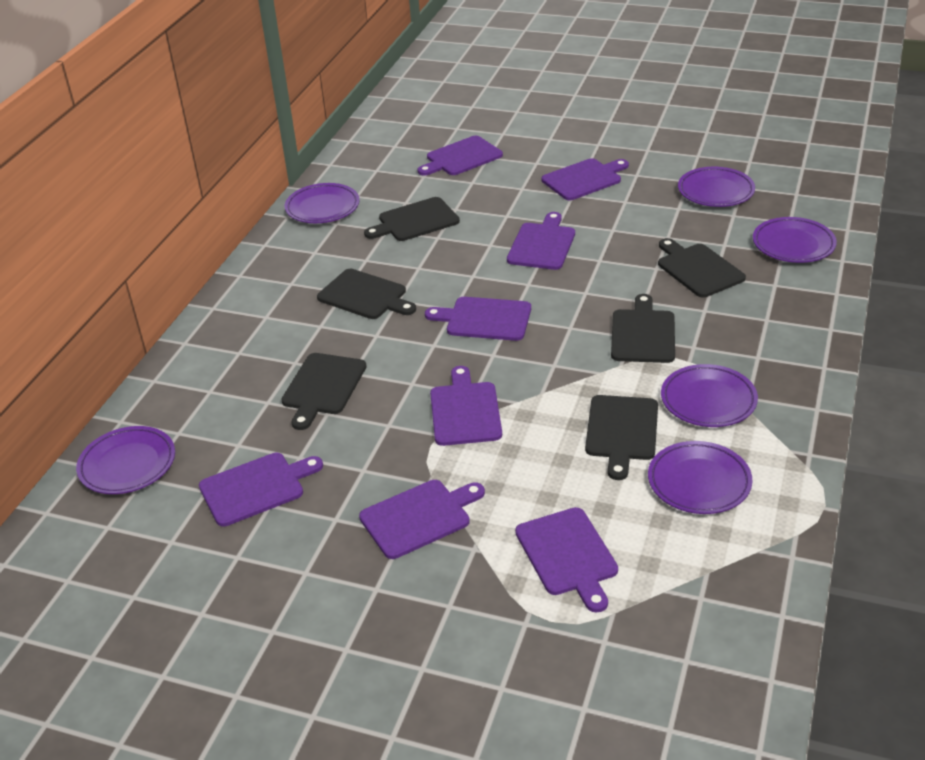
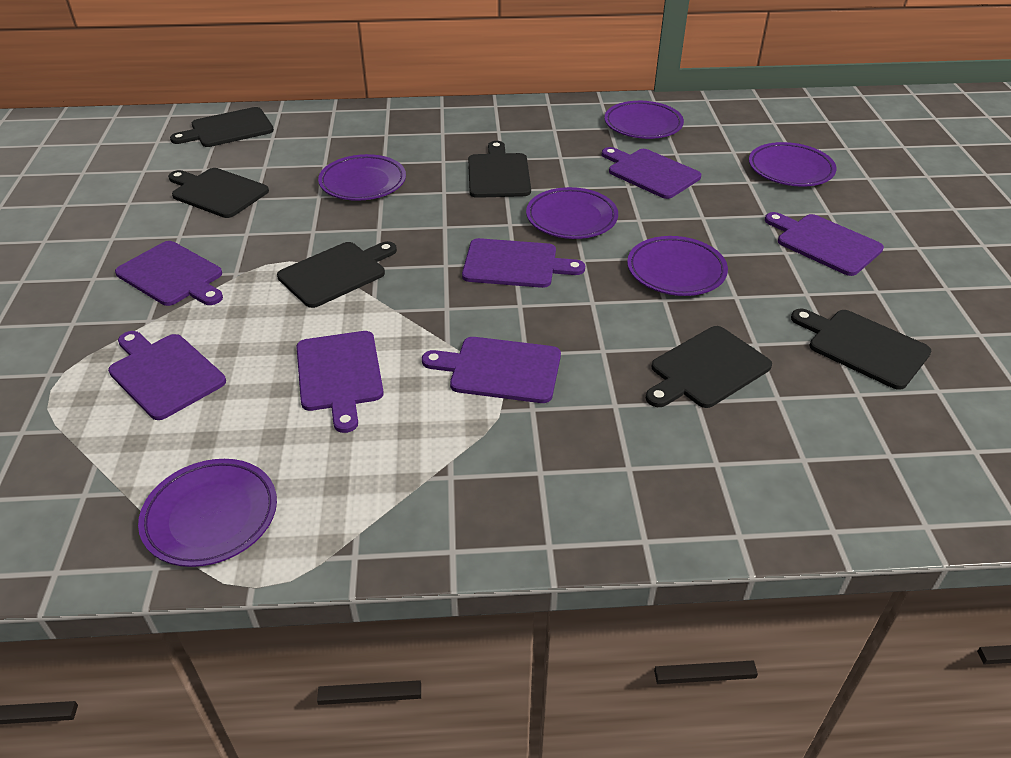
purple cutting board: 8 -> 7

